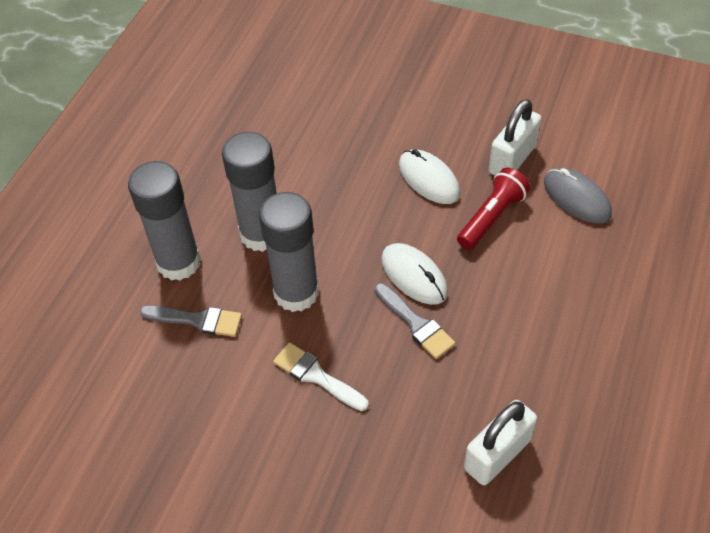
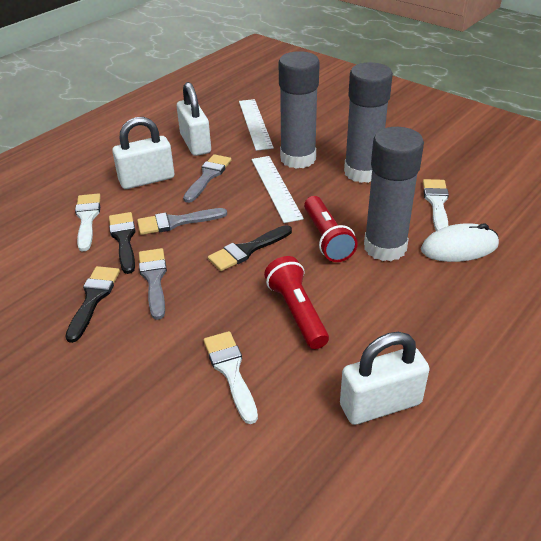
black brush: 0 -> 3
grey brush: 2 -> 3
grey mouse: 1 -> 0
red flashlight: 1 -> 2
white brush: 1 -> 3
white mouse: 2 -> 1
white padlock: 2 -> 3
white ruler: 0 -> 2

